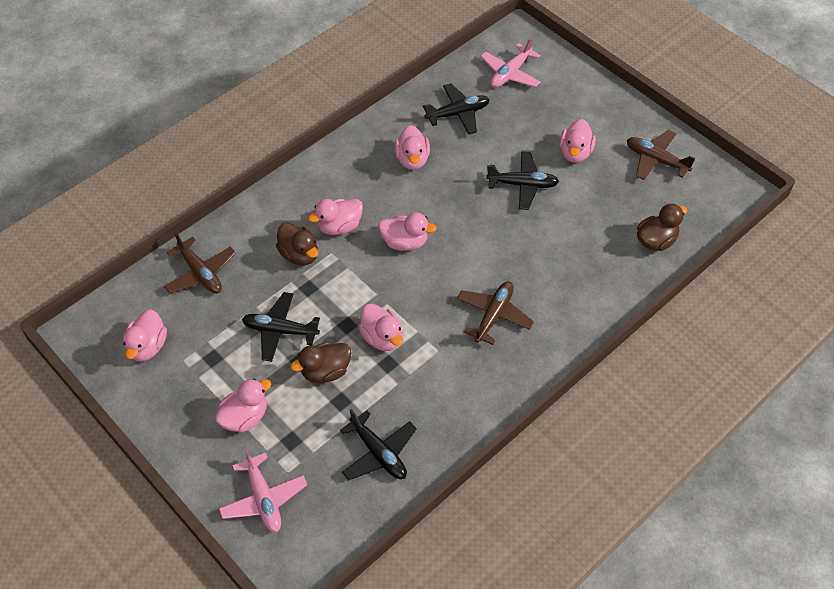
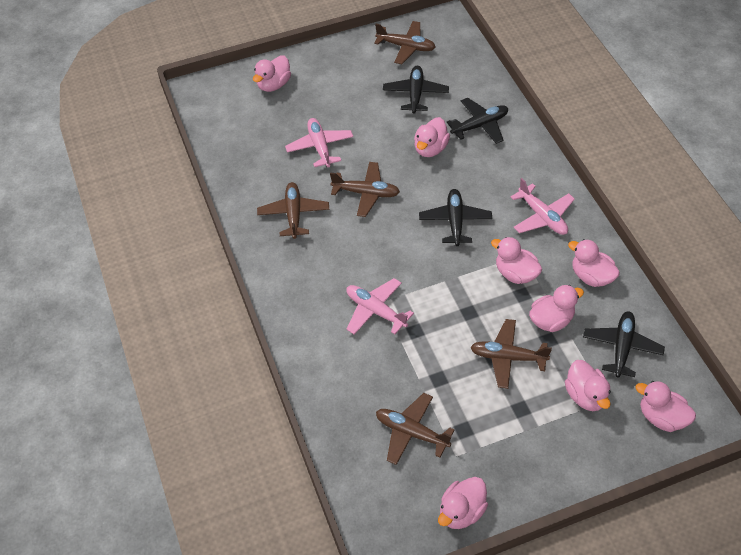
brown duck: 3 -> 0
brown plane: 3 -> 5
pink duck: 7 -> 8
pink plane: 2 -> 3

